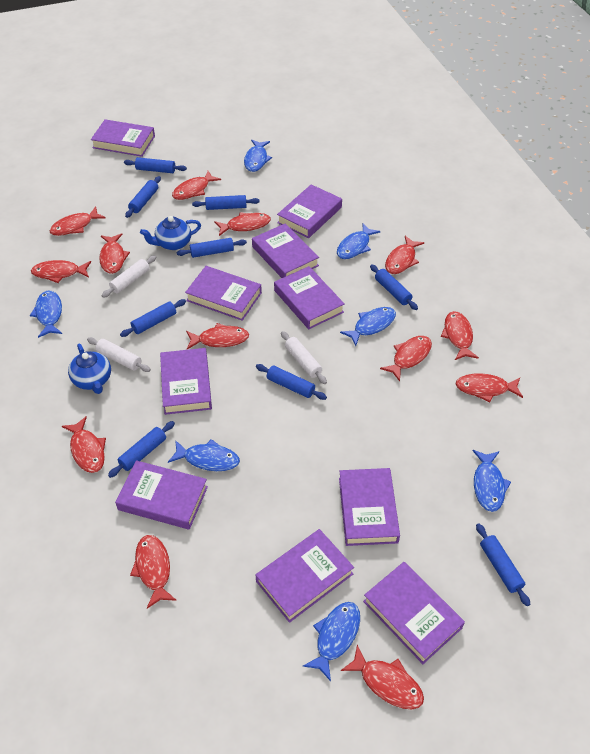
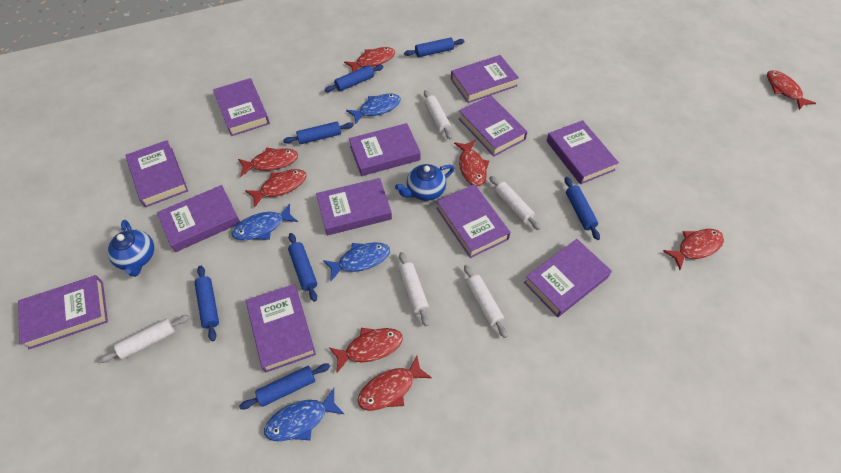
blue fish: 7 -> 4
blue rolling pin: 9 -> 7
purple book: 10 -> 12
red fish: 13 -> 8
white rolling pin: 3 -> 5

